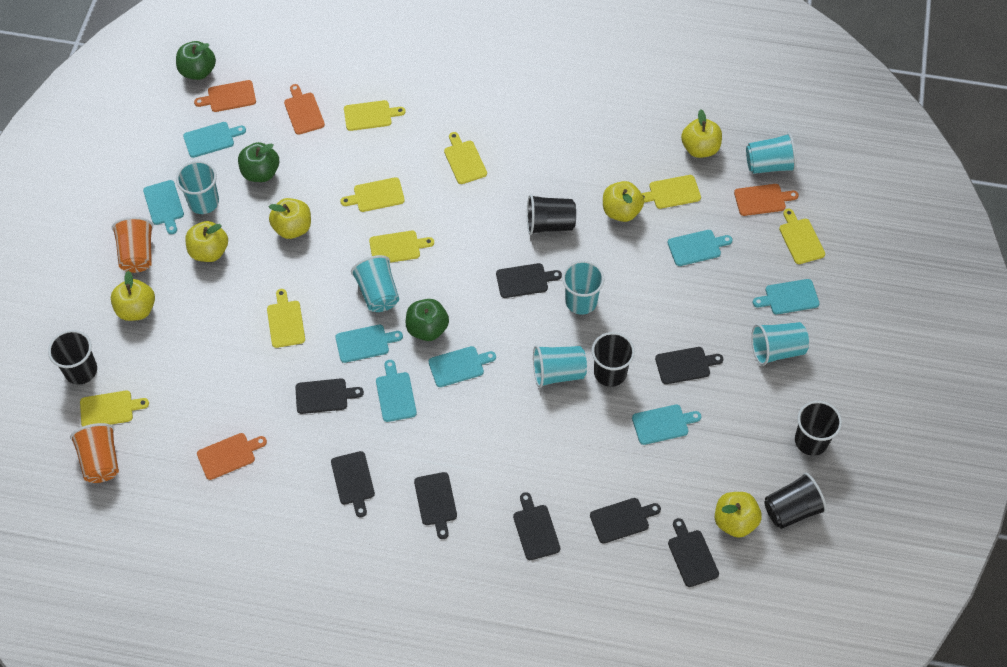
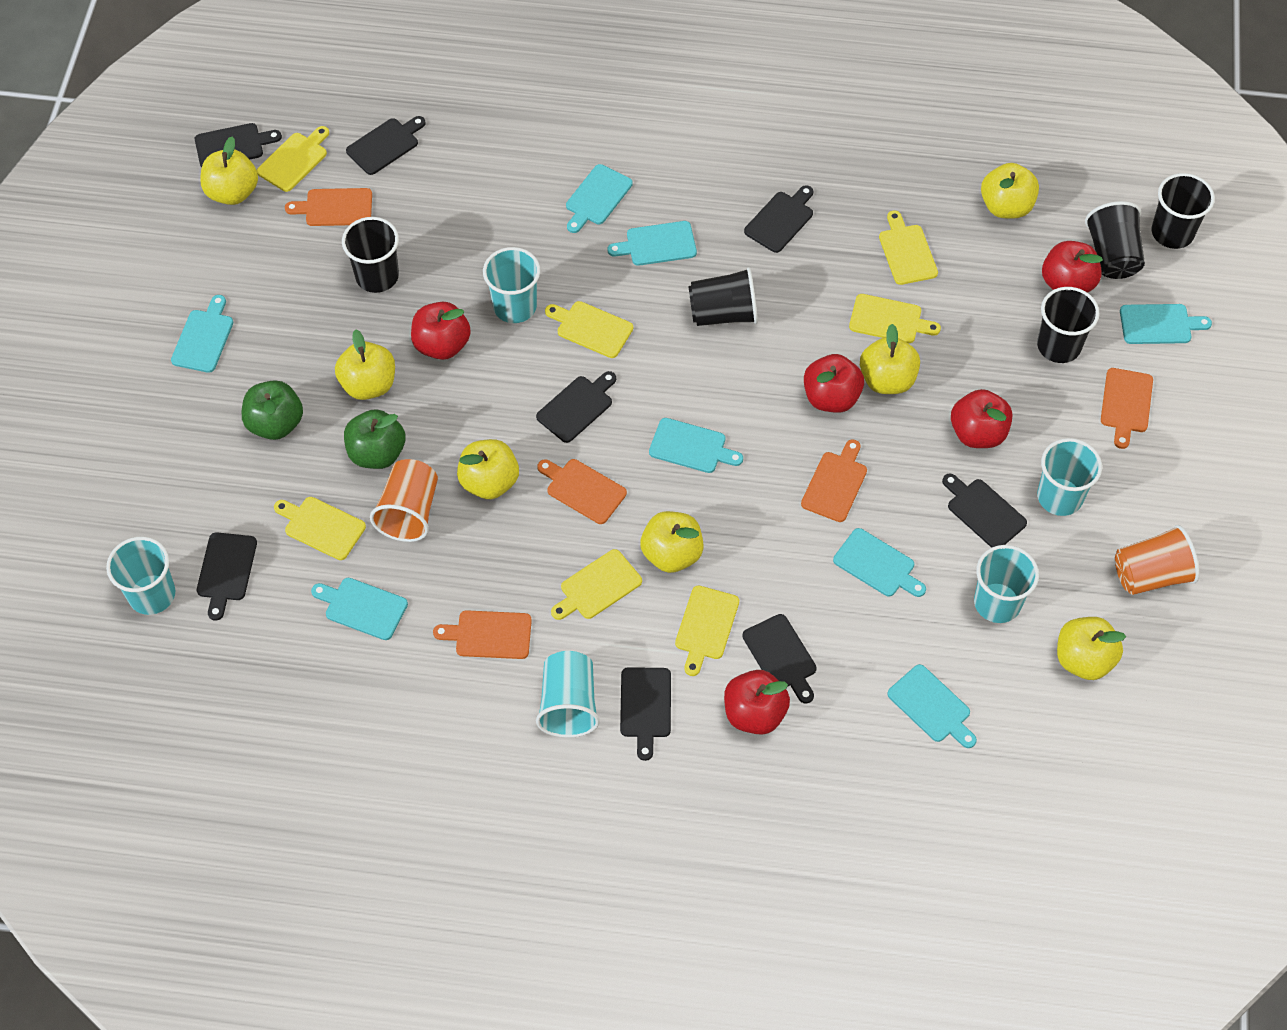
green apple: 3 -> 2
orange cutting board: 4 -> 5
red apple: 0 -> 5
turquoise cup: 6 -> 5
yellow apple: 6 -> 7
yellow cutting board: 8 -> 7

